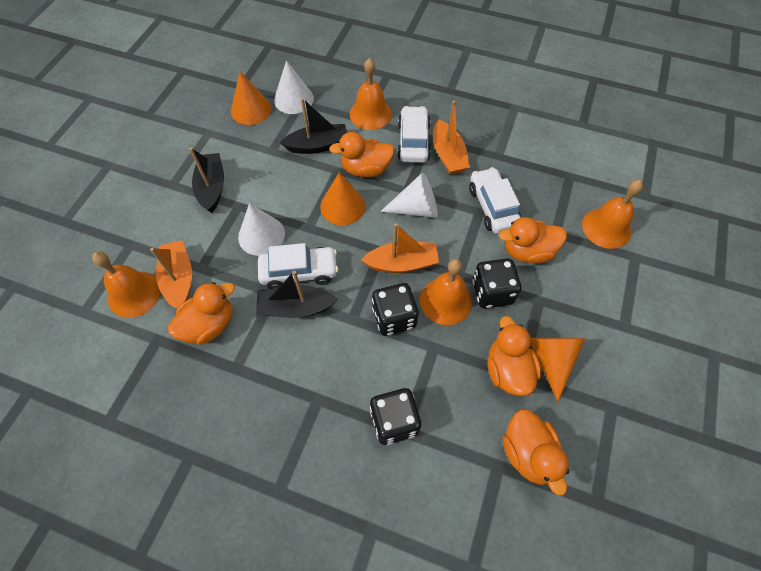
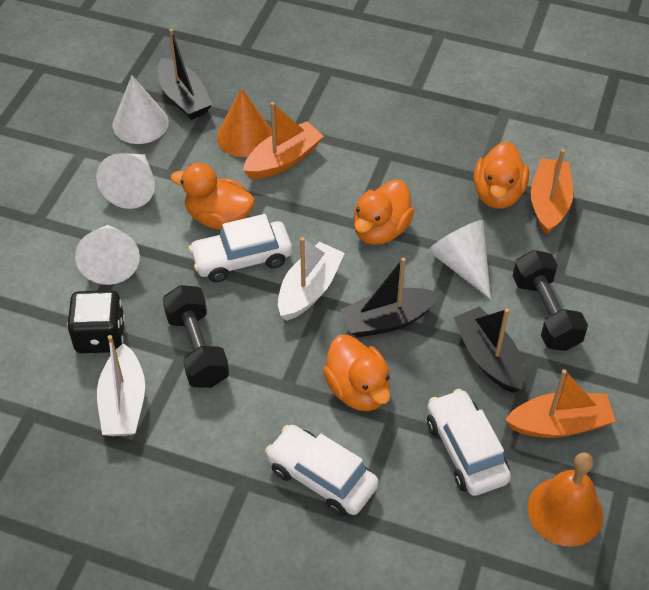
black dice: 3 -> 1
black dumbbell: 0 -> 2
orange bell: 4 -> 1
orange cone: 3 -> 1
orange duck: 5 -> 4
white boat: 0 -> 2
white cone: 3 -> 4

